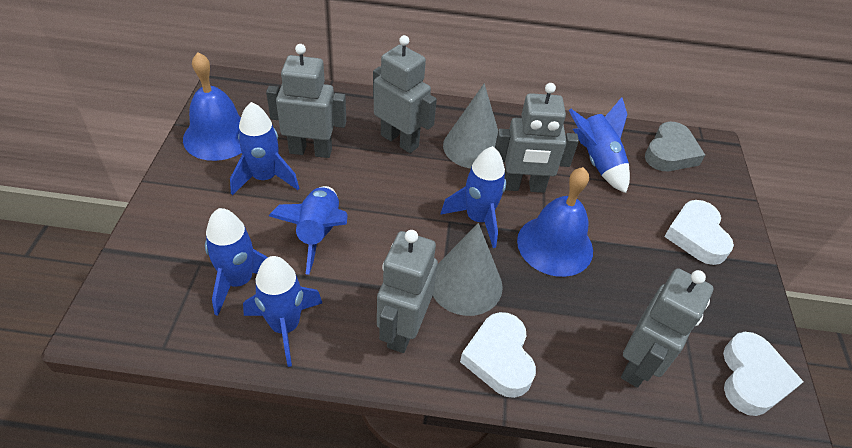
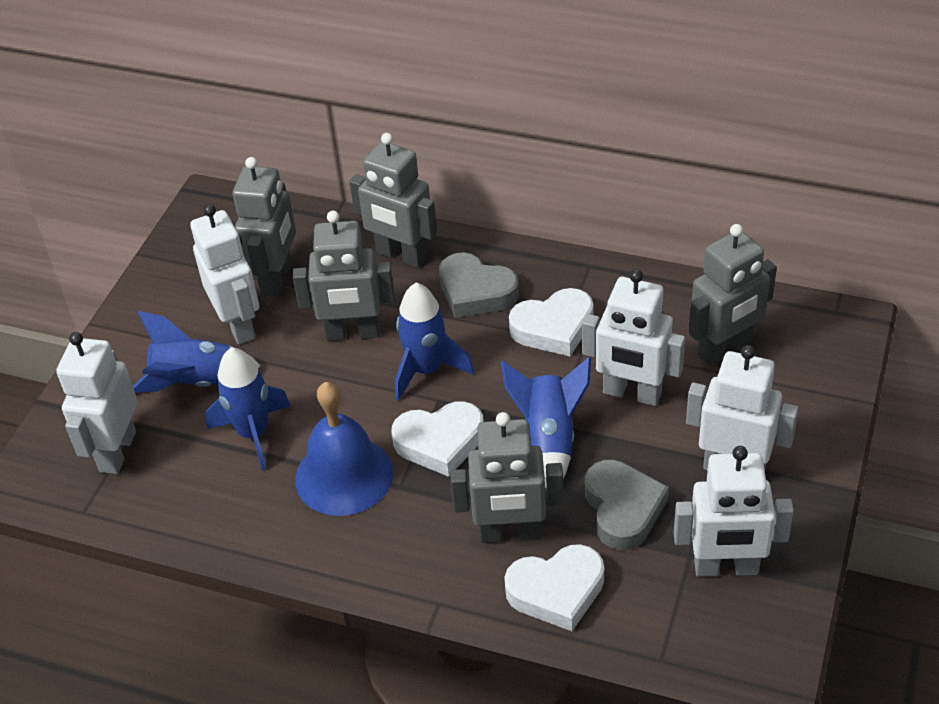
blue bell: 2 -> 1
blue rocket: 6 -> 4
grey cone: 2 -> 0
grey heart: 1 -> 2
white robot: 0 -> 5

